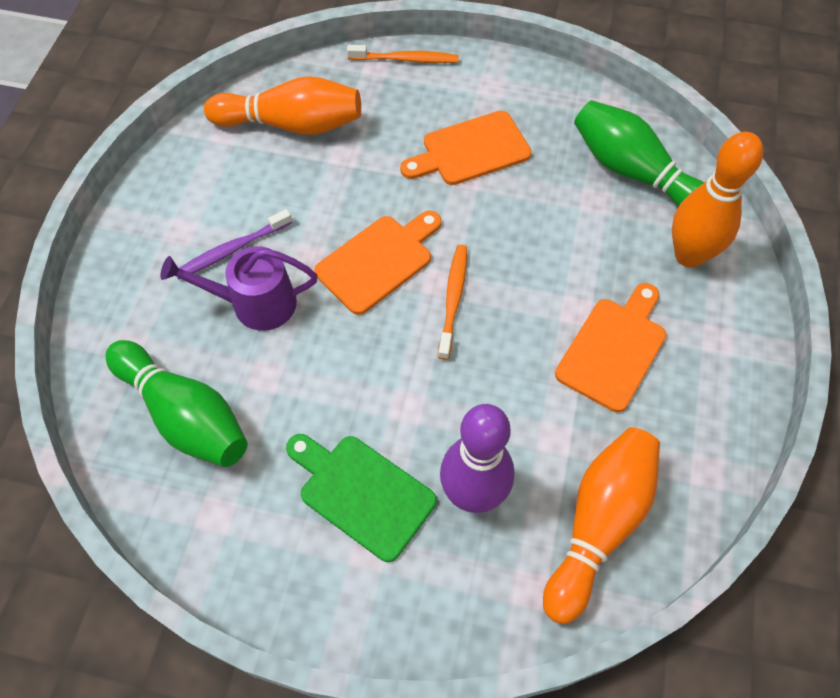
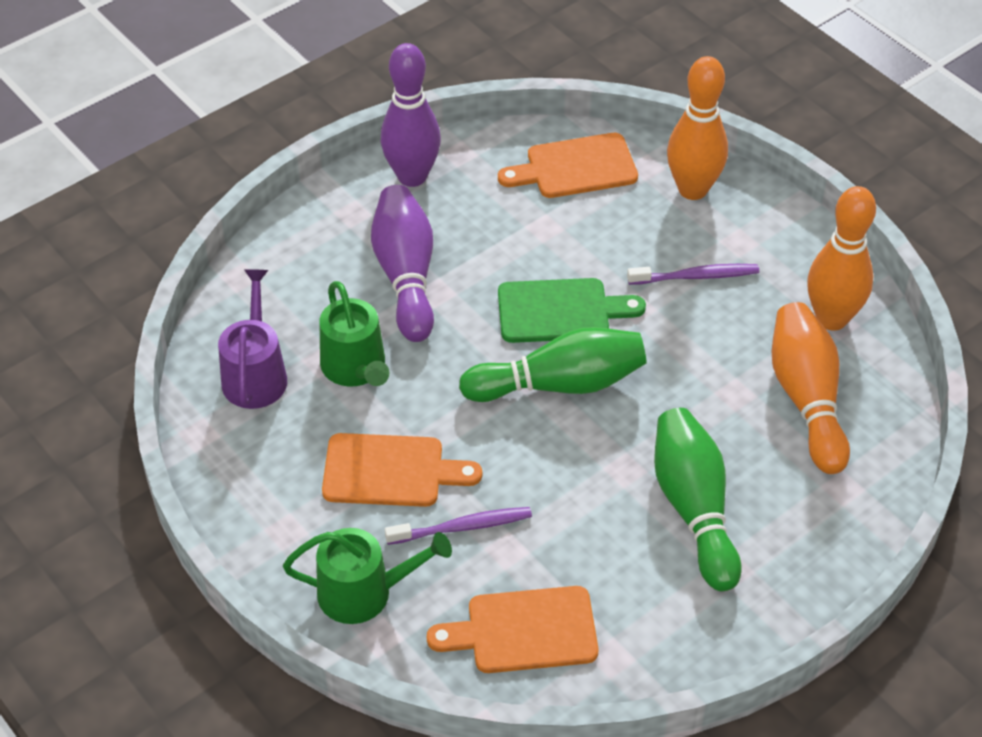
green watering can: 0 -> 2
orange toothbrush: 2 -> 0
purple bowling pin: 1 -> 2
purple toothbrush: 1 -> 2

